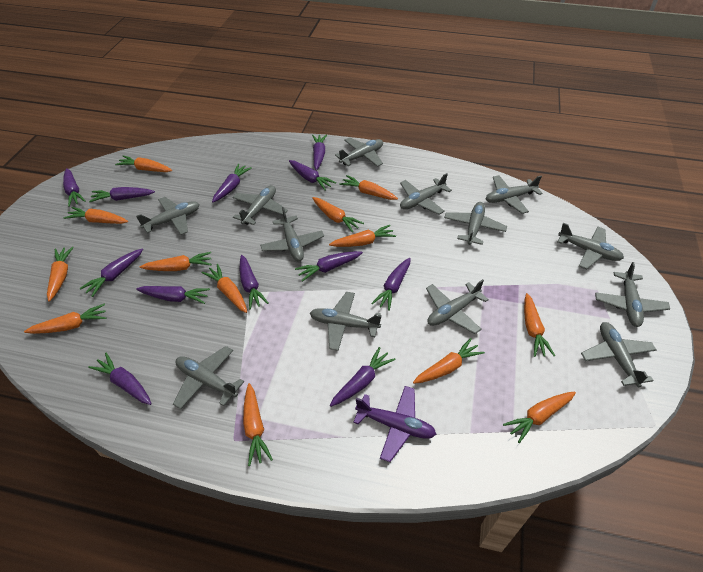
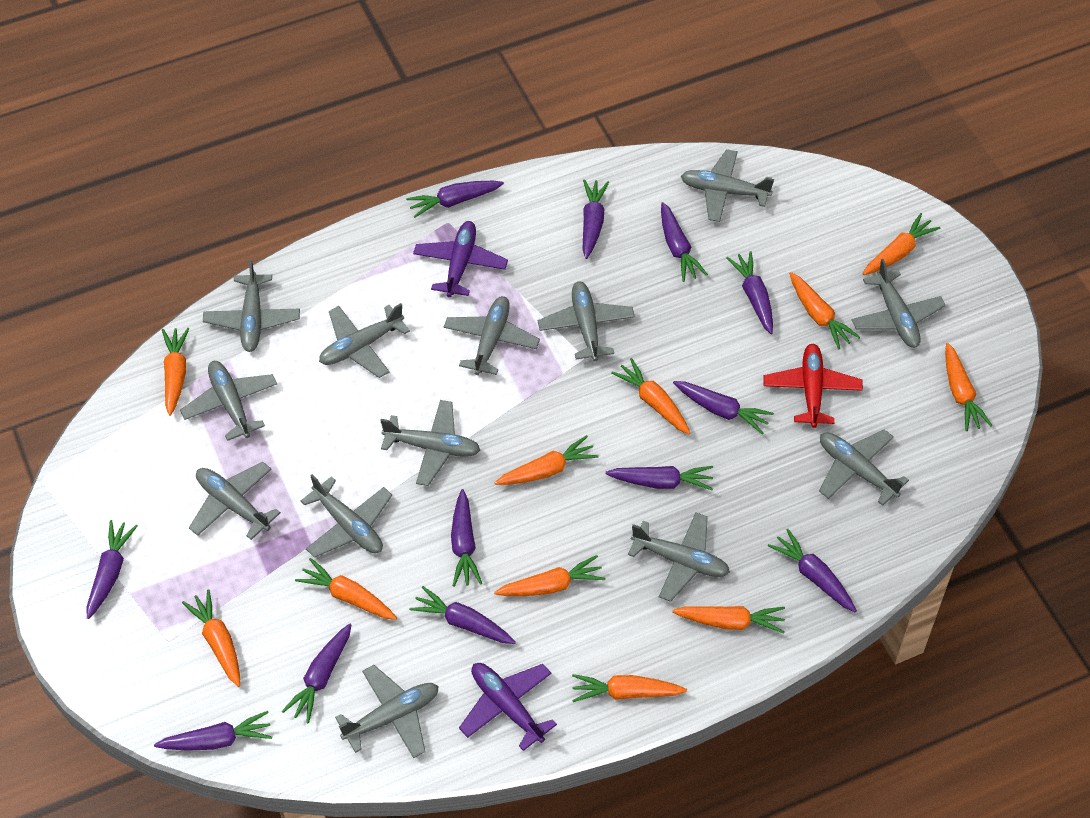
orange carrot: 13 -> 11
purple plane: 1 -> 2
red plane: 0 -> 1

